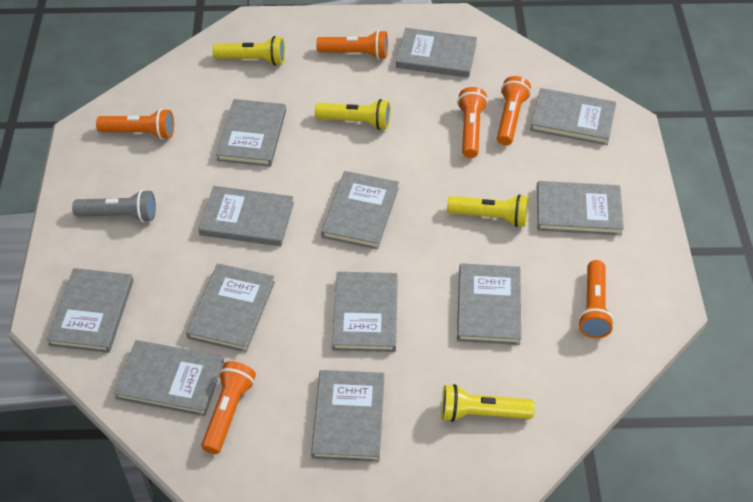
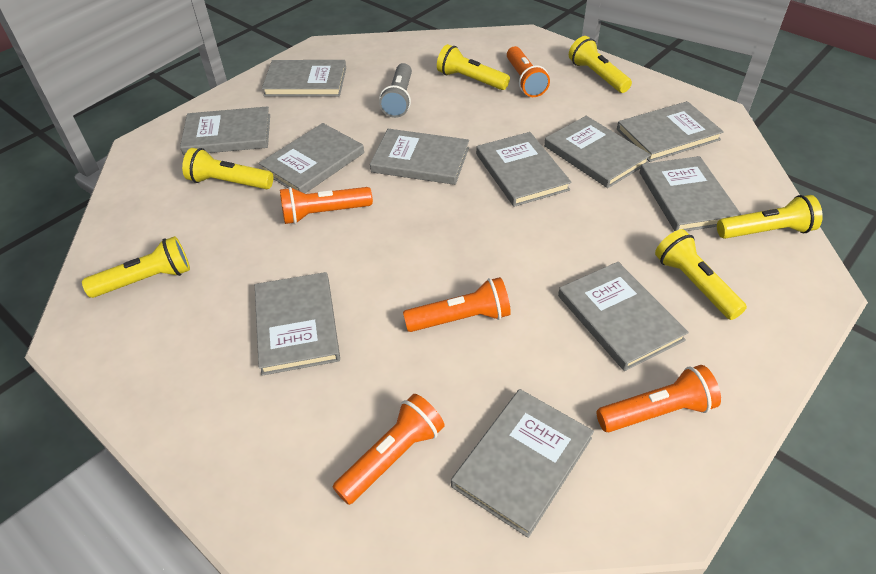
grey book: 12 -> 11
orange flashlight: 6 -> 5
yellow flashlight: 4 -> 6

